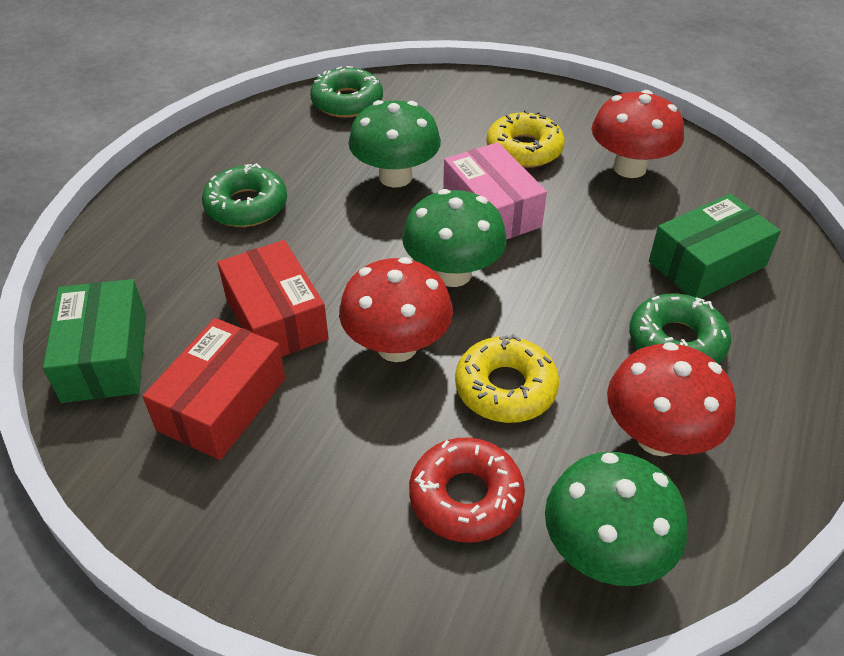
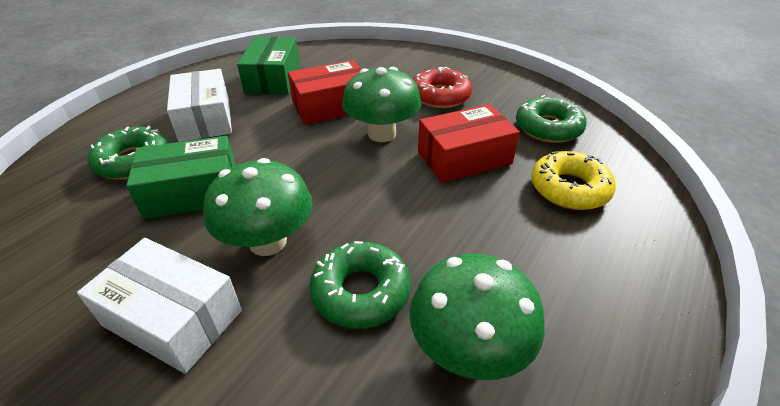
pink box: 1 -> 0
red mushroom: 3 -> 0
white box: 0 -> 2
yellow donut: 2 -> 1

